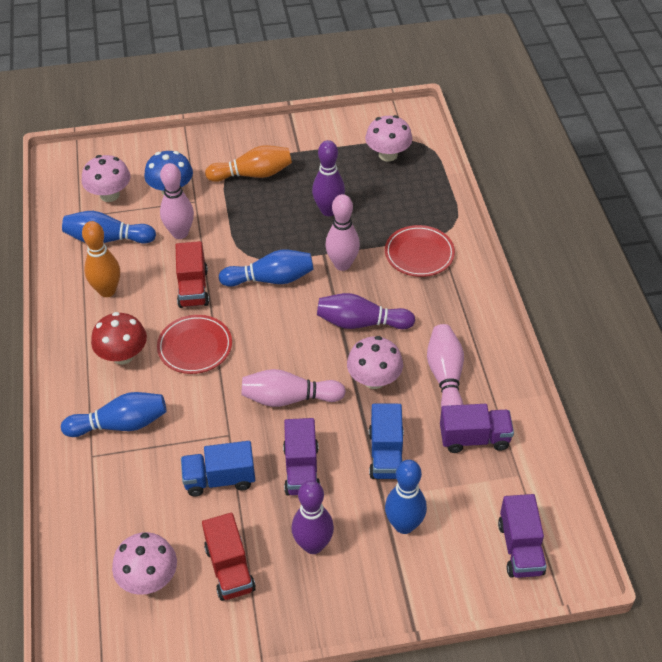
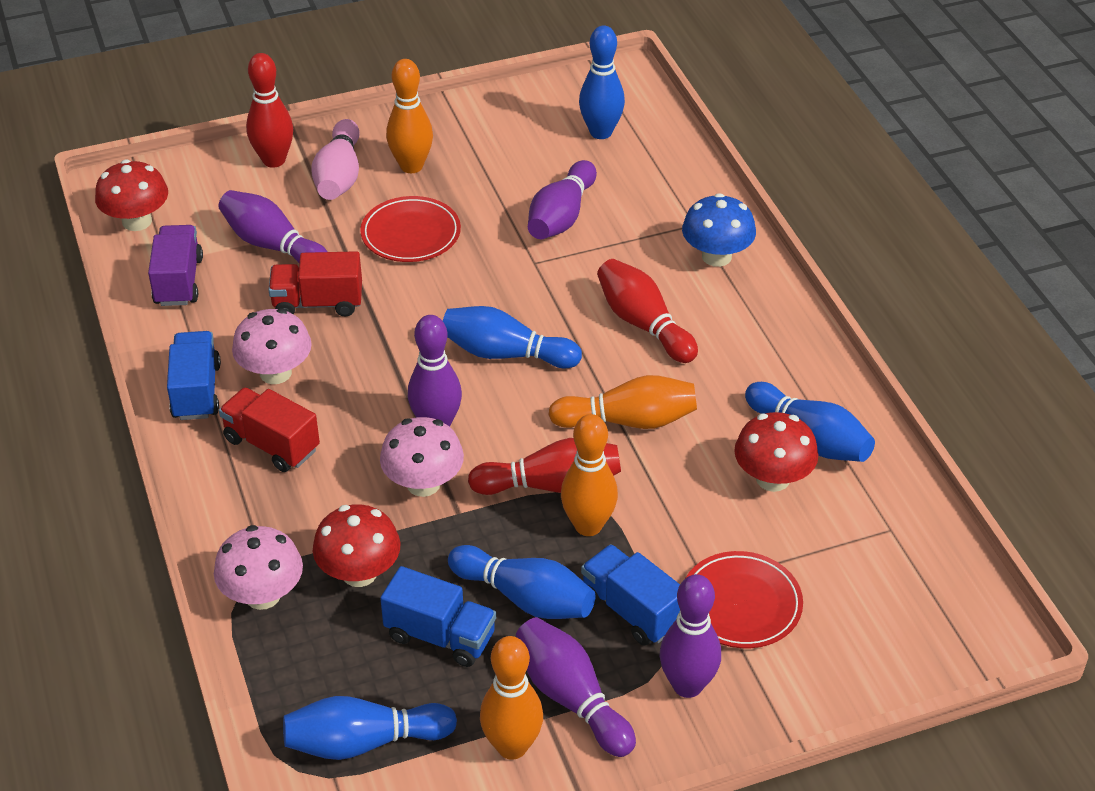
blue bowling pin: 4 -> 5
blue truck: 2 -> 3
orange bowling pin: 2 -> 4
pink bowling pin: 4 -> 1
pink mushroom: 4 -> 3
purple bowling pin: 3 -> 5
purple truck: 3 -> 1
red bowling pin: 0 -> 3
red mushroom: 1 -> 3

